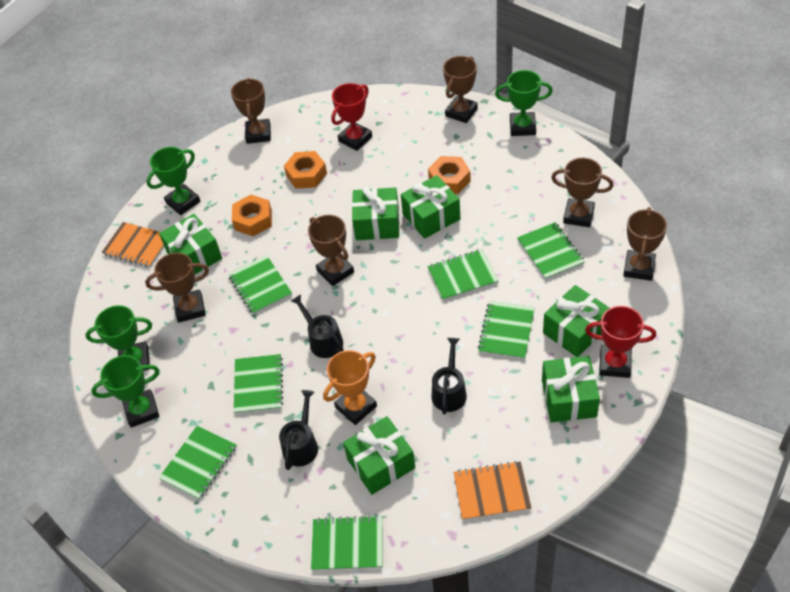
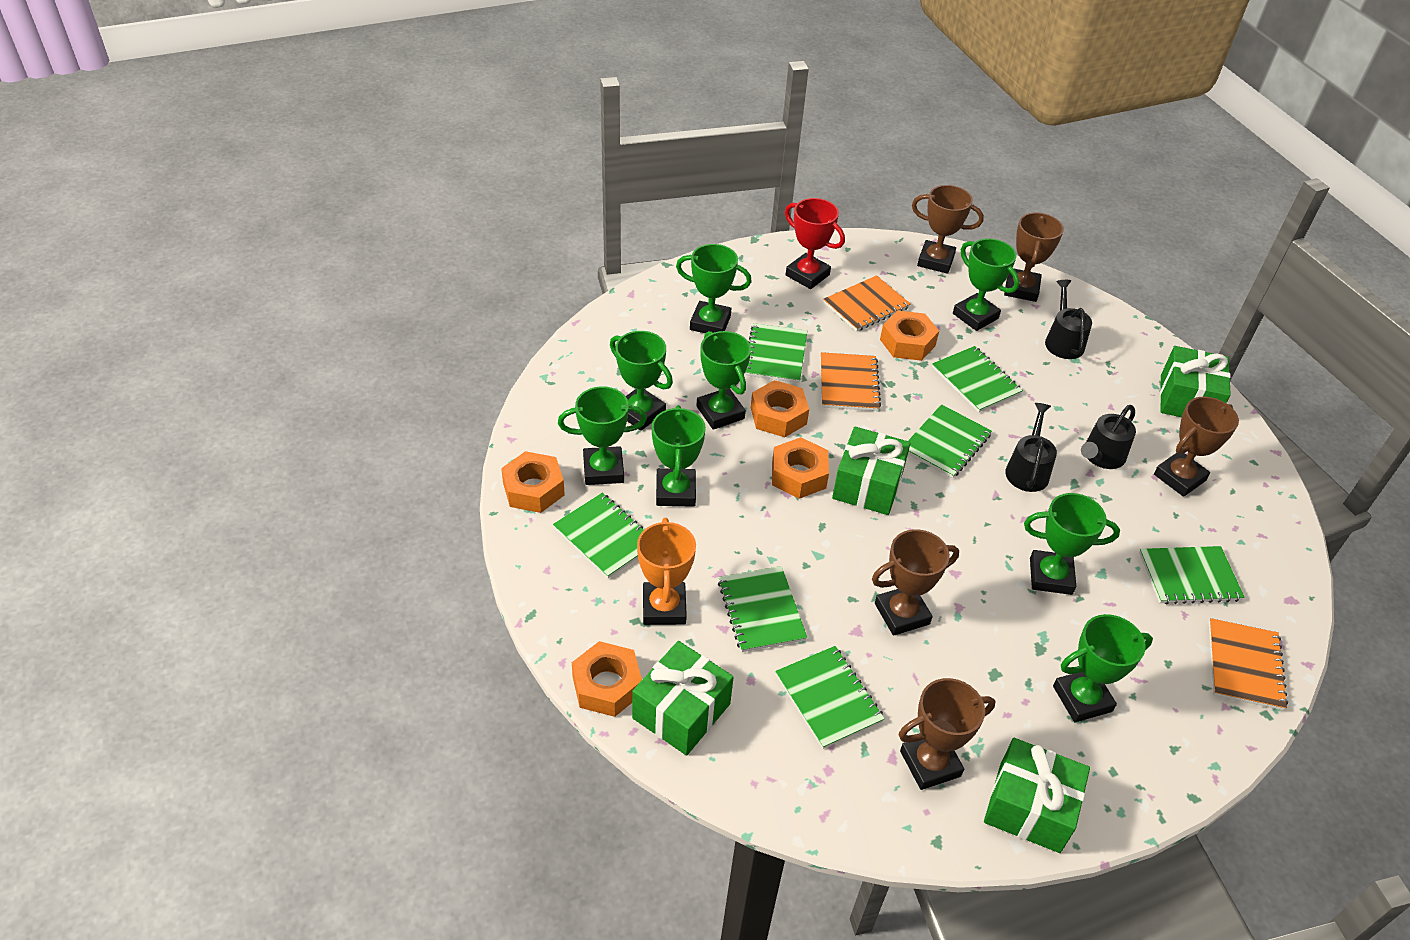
brown trophy: 6 -> 5
green gift: 6 -> 4
green trophy: 4 -> 8
orange notebook: 2 -> 3
orange nut: 3 -> 5
red trophy: 2 -> 1

